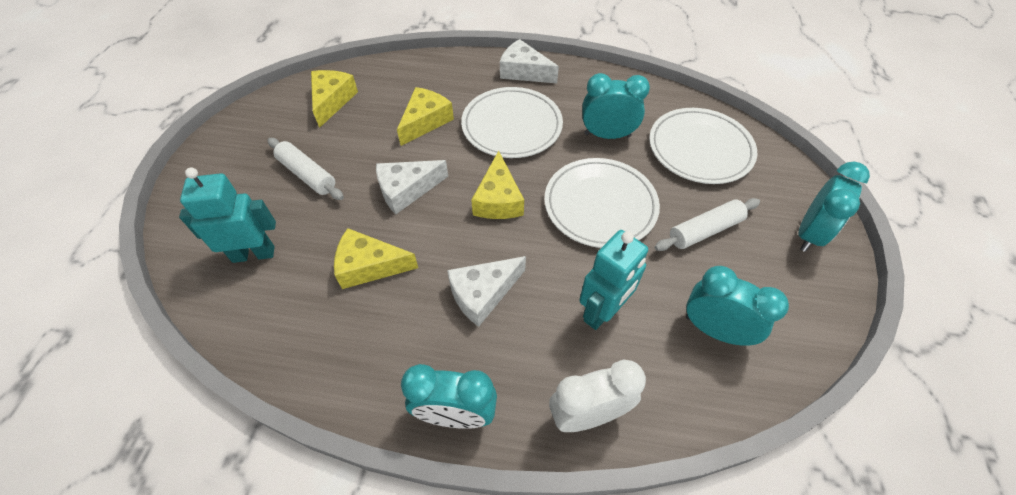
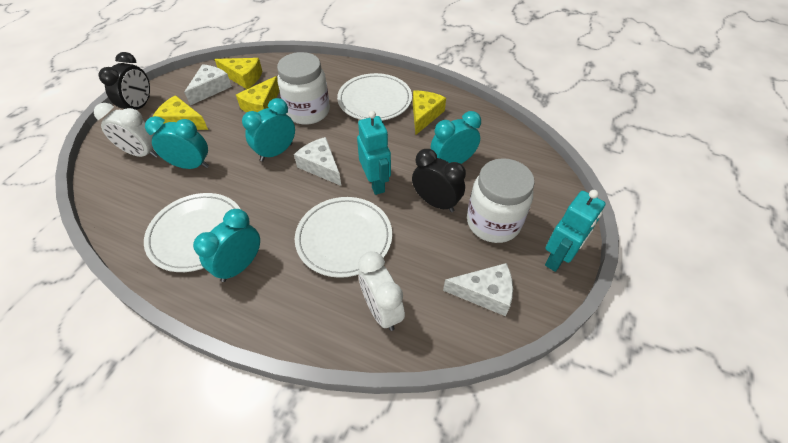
black clock: 0 -> 2
white clock: 1 -> 2
white jar: 0 -> 2
white rolling pin: 2 -> 0

